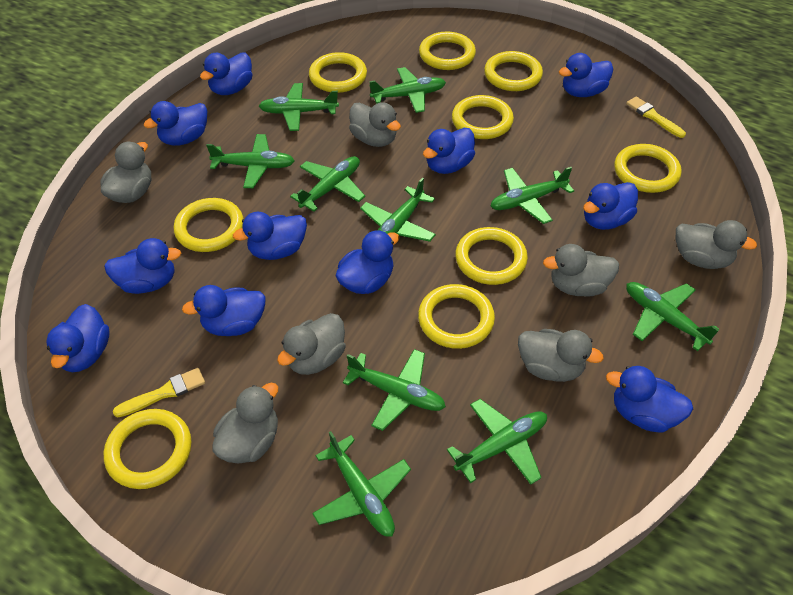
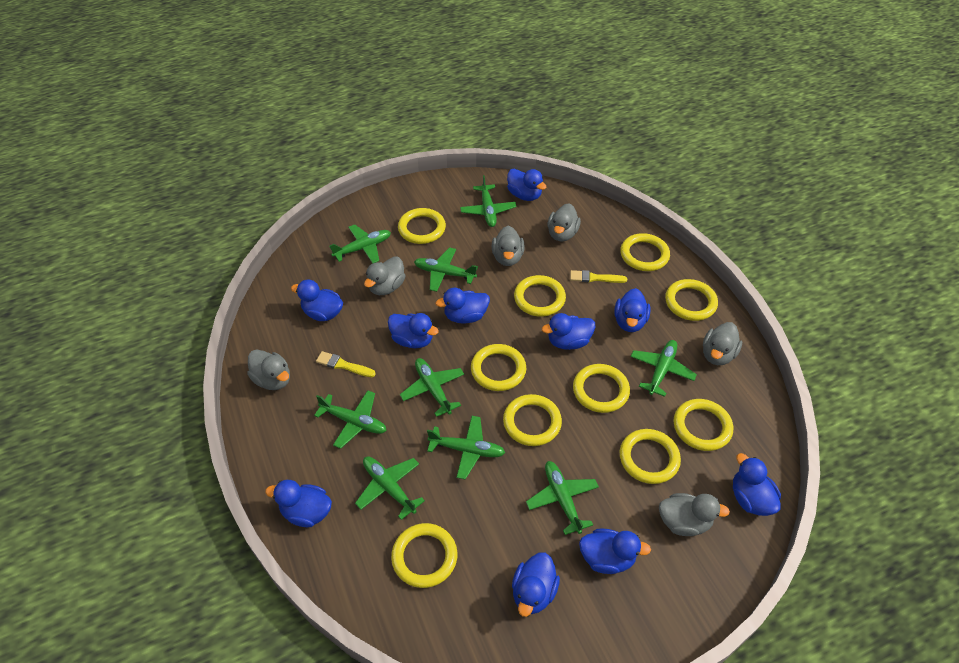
blue duck: 11 -> 10
green plane: 10 -> 9
grey duck: 7 -> 6
yellow ring: 9 -> 10

